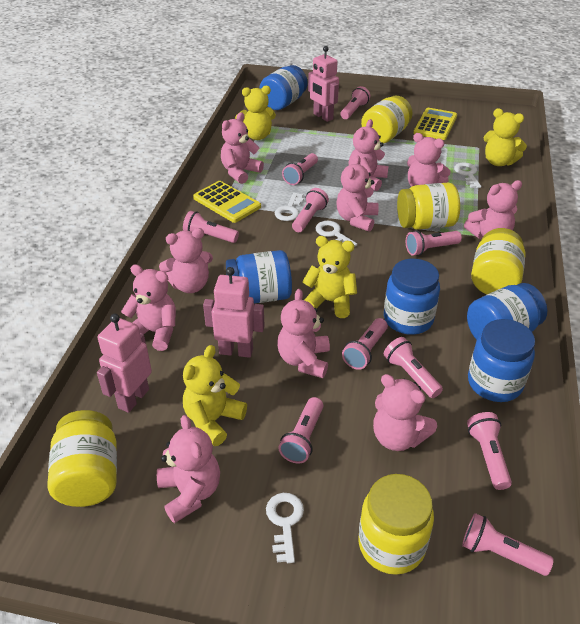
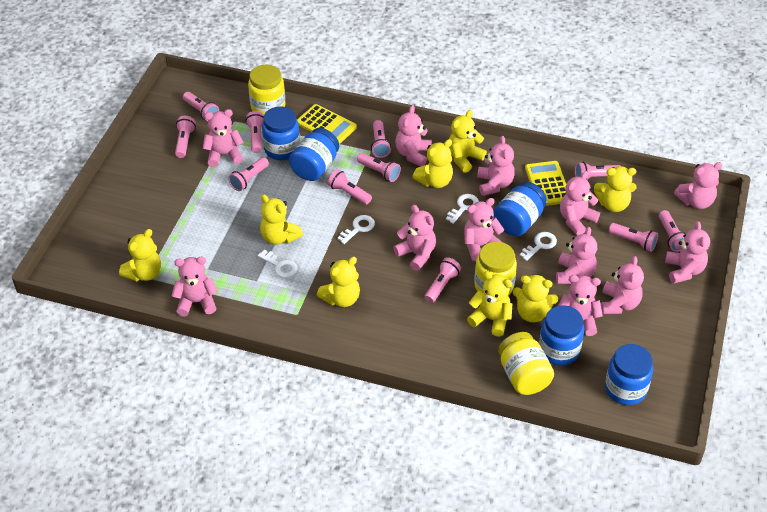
pink flashlight: 10 -> 11
pink robot: 3 -> 0
pink teddy bear: 10 -> 12
yellow jar: 5 -> 3
yellow teddy bear: 4 -> 8

